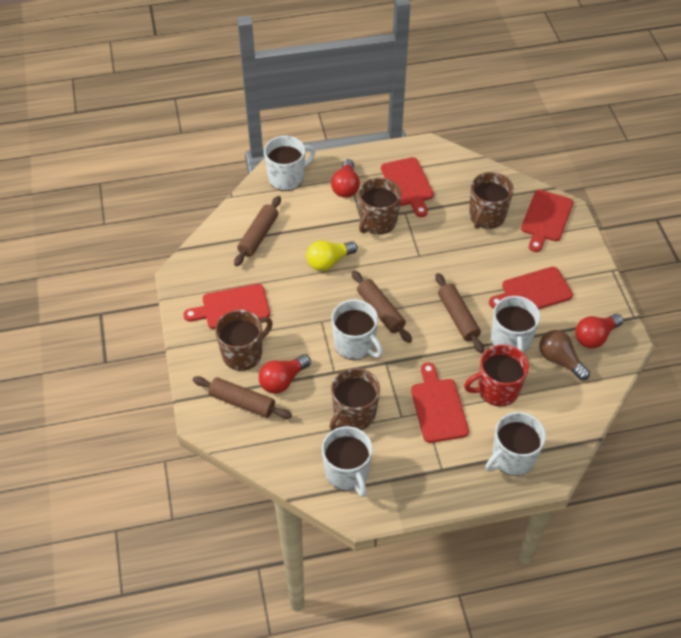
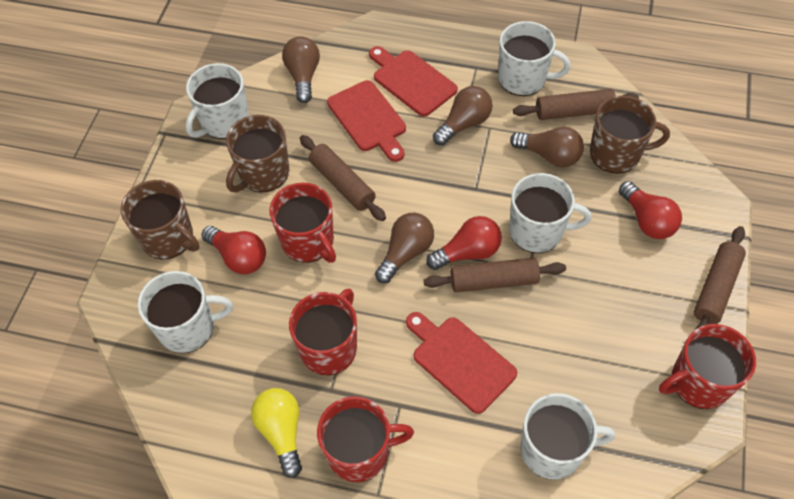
brown light bulb: 1 -> 4
brown mug: 4 -> 3
red cutting board: 5 -> 3
red mug: 1 -> 4

